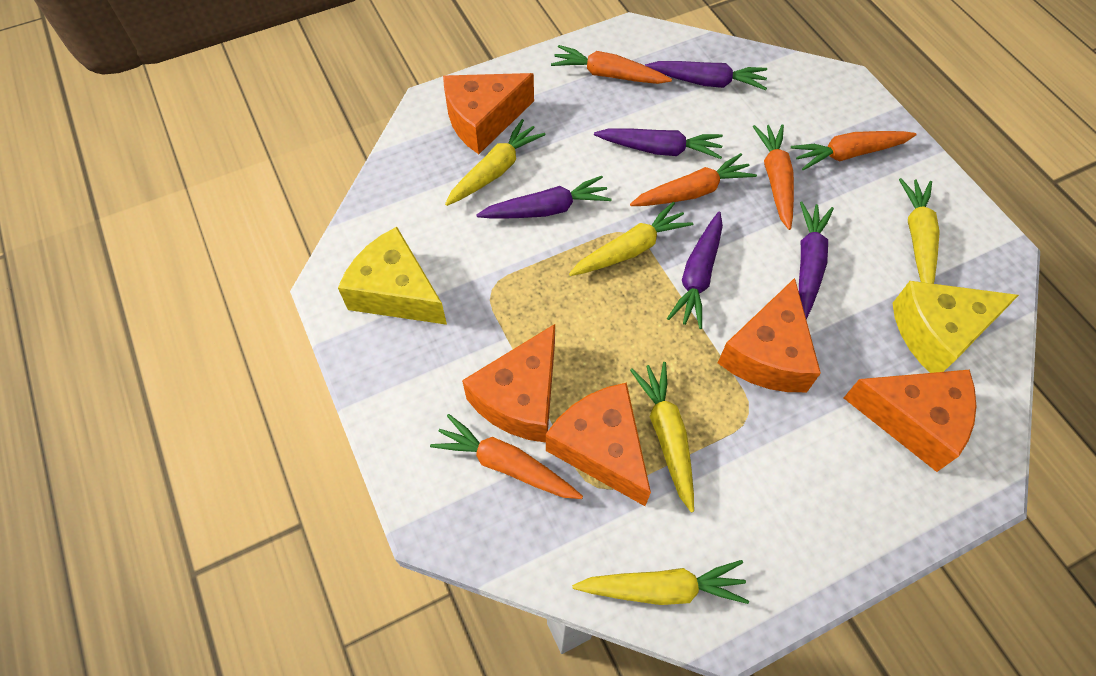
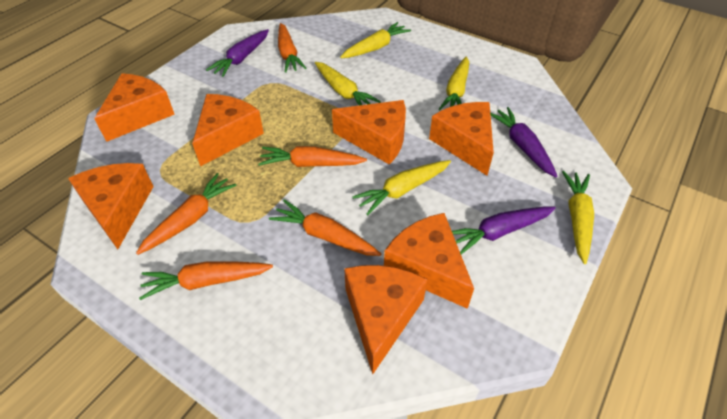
orange cheese: 5 -> 7
purple carrot: 5 -> 3
yellow cheese: 2 -> 0

